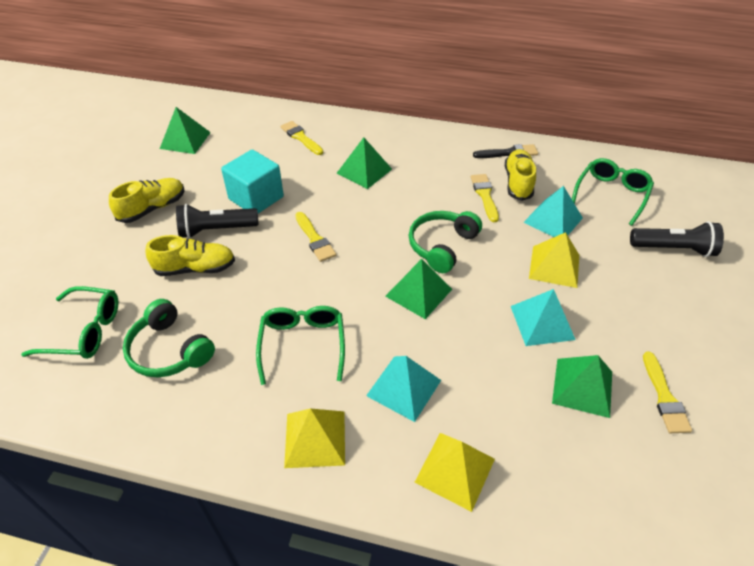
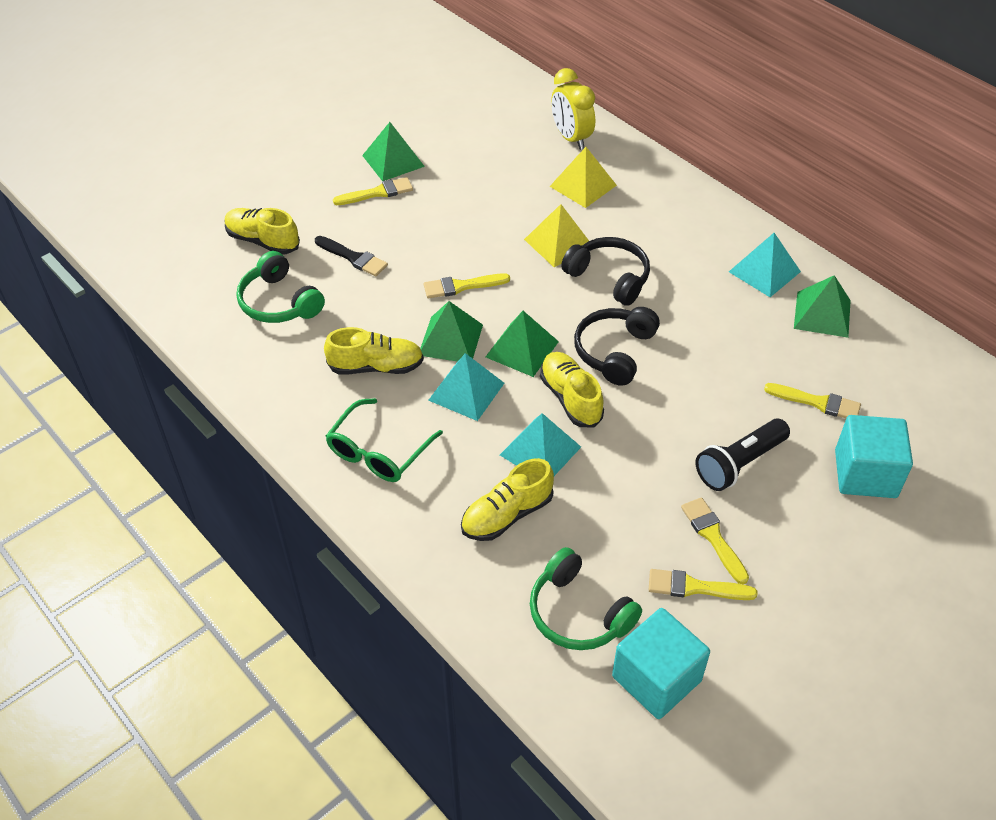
black flashlight: 2 -> 1
black headphones: 0 -> 2
green glasses: 3 -> 1
turquoise cube: 1 -> 2
yellow brush: 4 -> 5
yellow clock: 0 -> 1
yellow pyramid: 3 -> 2
yellow shoe: 3 -> 4

